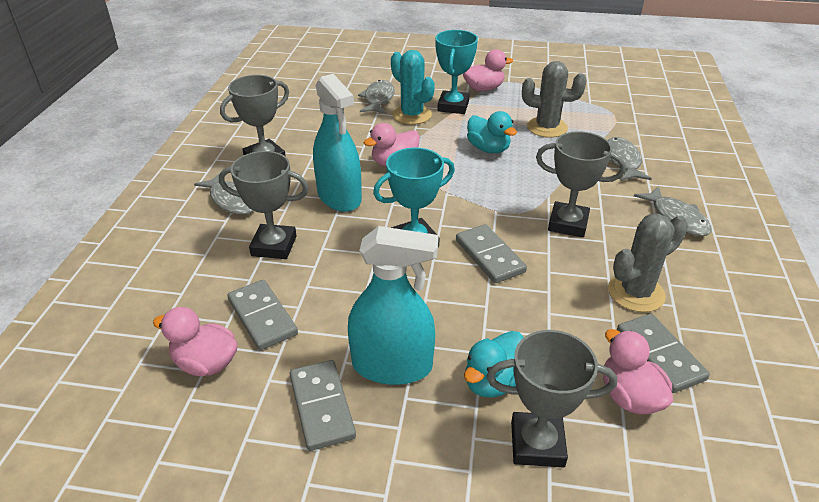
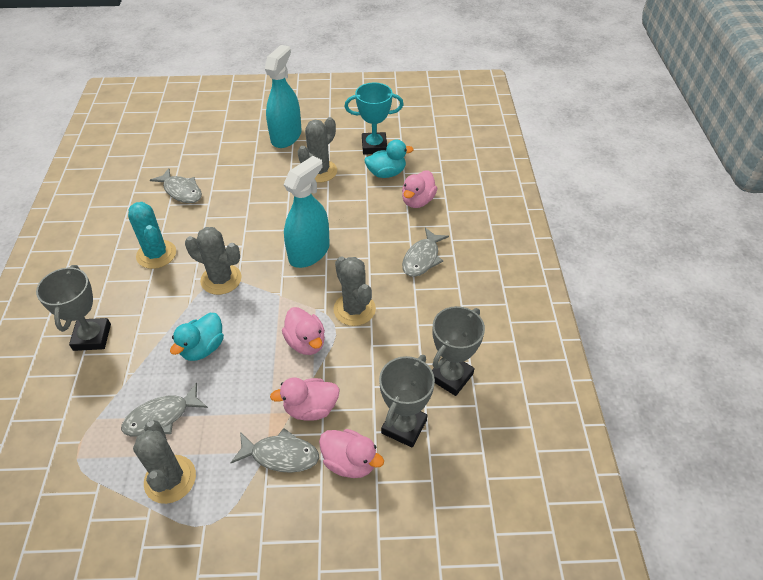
grey cactus: 2 -> 4
grey domino: 4 -> 0
grey trophy: 4 -> 3
turquoise trophy: 2 -> 1

